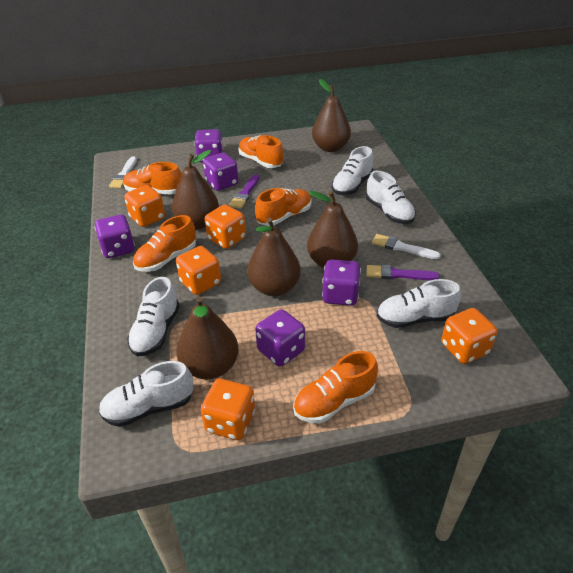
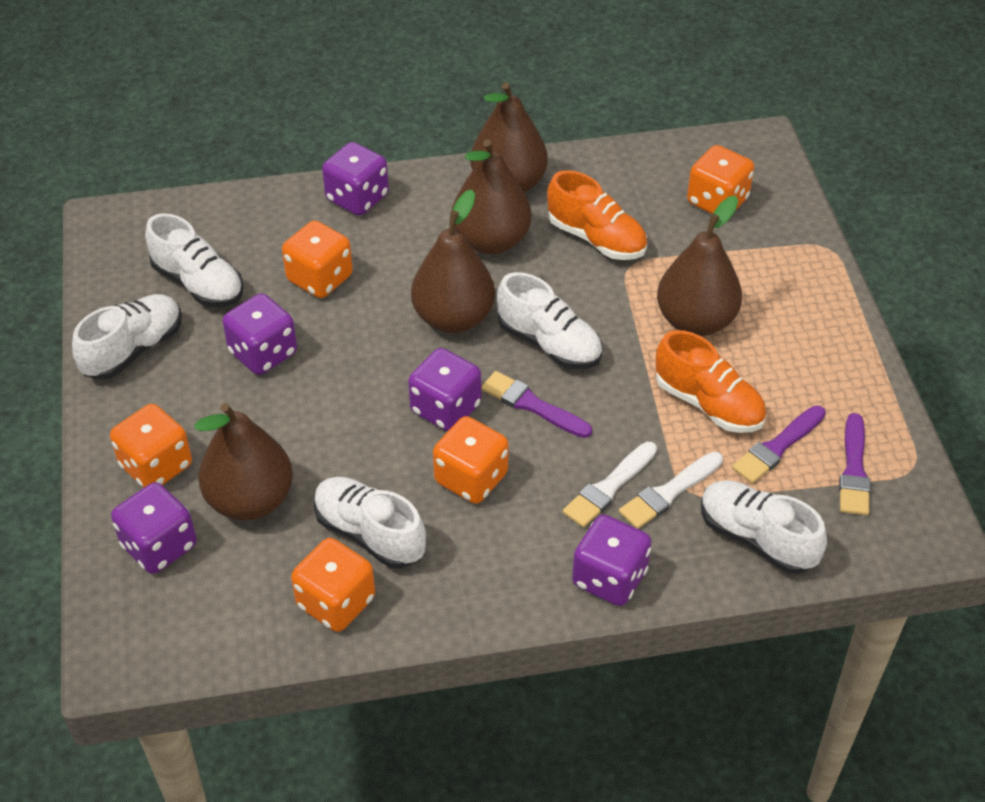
orange shoe: 5 -> 2
purple brush: 2 -> 3

